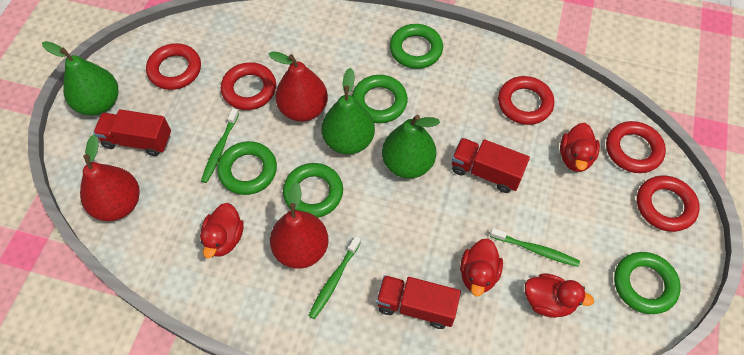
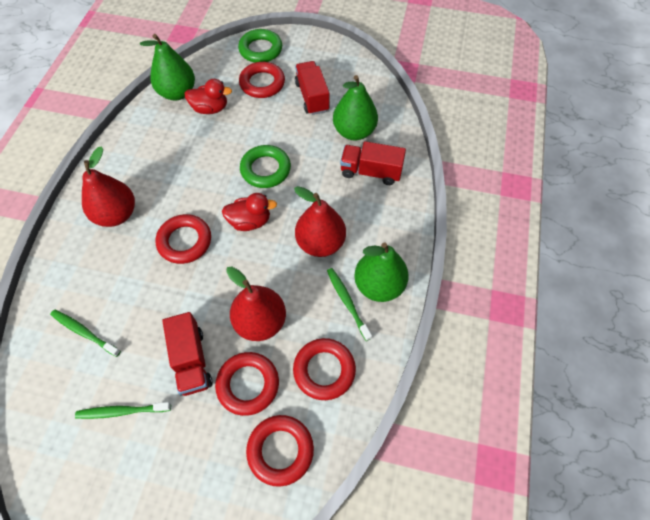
green ring: 5 -> 2
red duck: 4 -> 2

